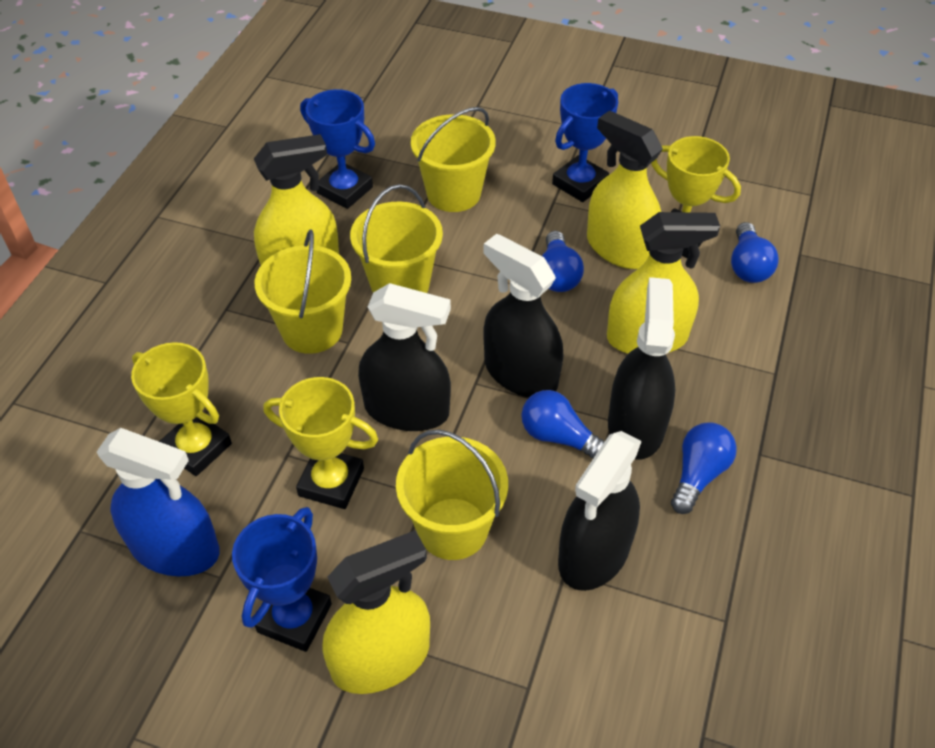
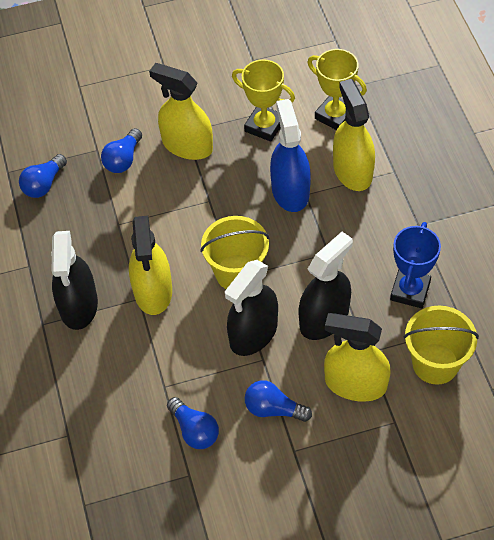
black spray bottle: 4 -> 3
blue trophy: 3 -> 1
yellow bucket: 4 -> 2
yellow trophy: 3 -> 2

